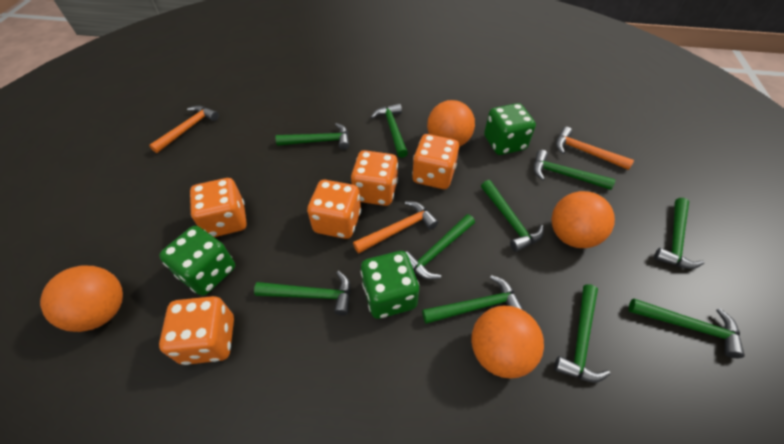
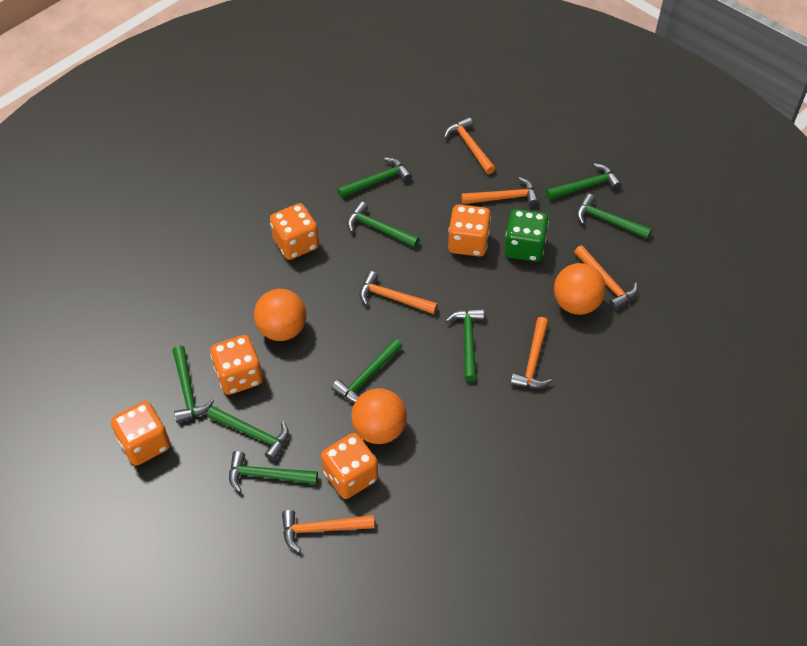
green dice: 3 -> 1
green hammer: 10 -> 9
orange ball: 4 -> 3
orange hammer: 3 -> 6

